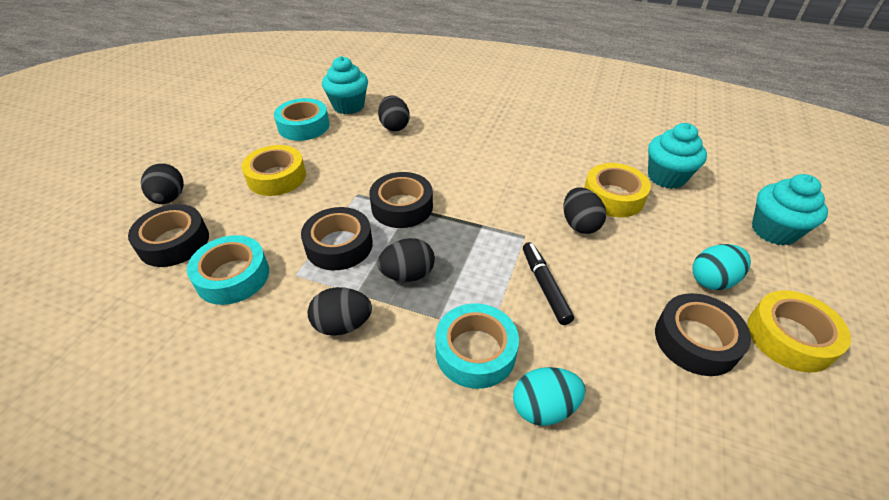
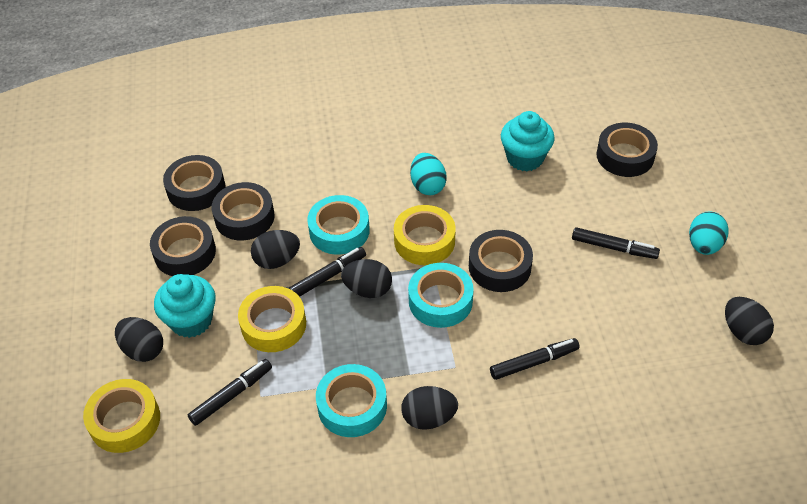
black marker: 1 -> 4
black tape: 4 -> 5
turquoise cupcake: 3 -> 2

